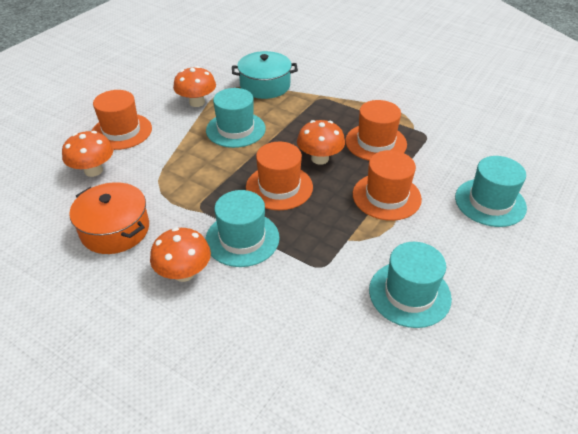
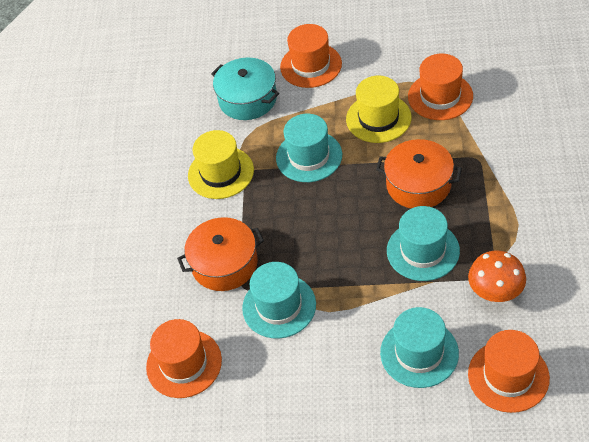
orange mushroom: 4 -> 1
orange pot: 1 -> 2
yellow hat: 0 -> 2

